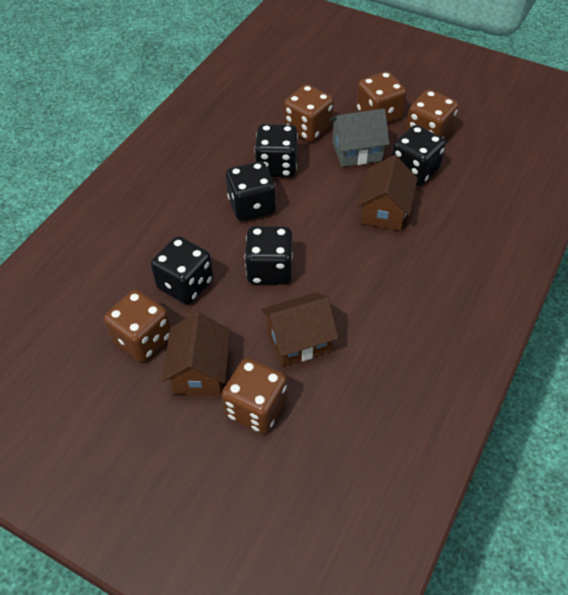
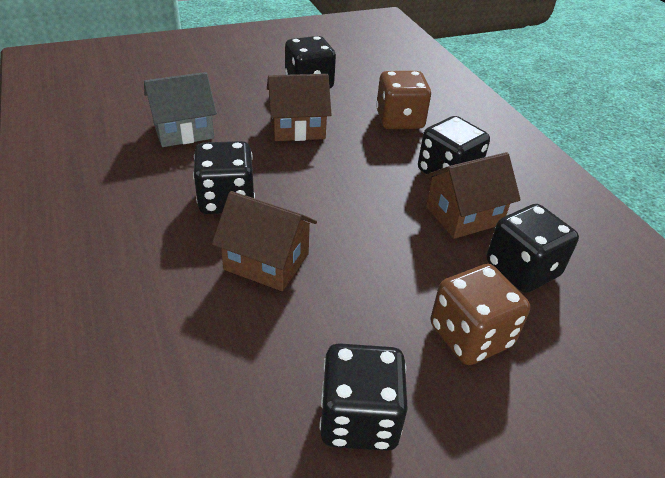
brown dice: 5 -> 2

